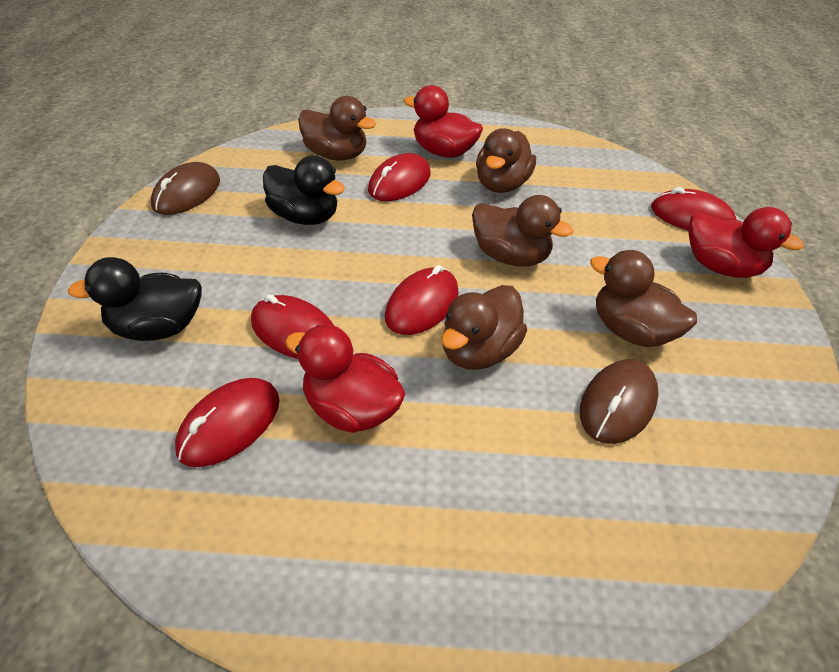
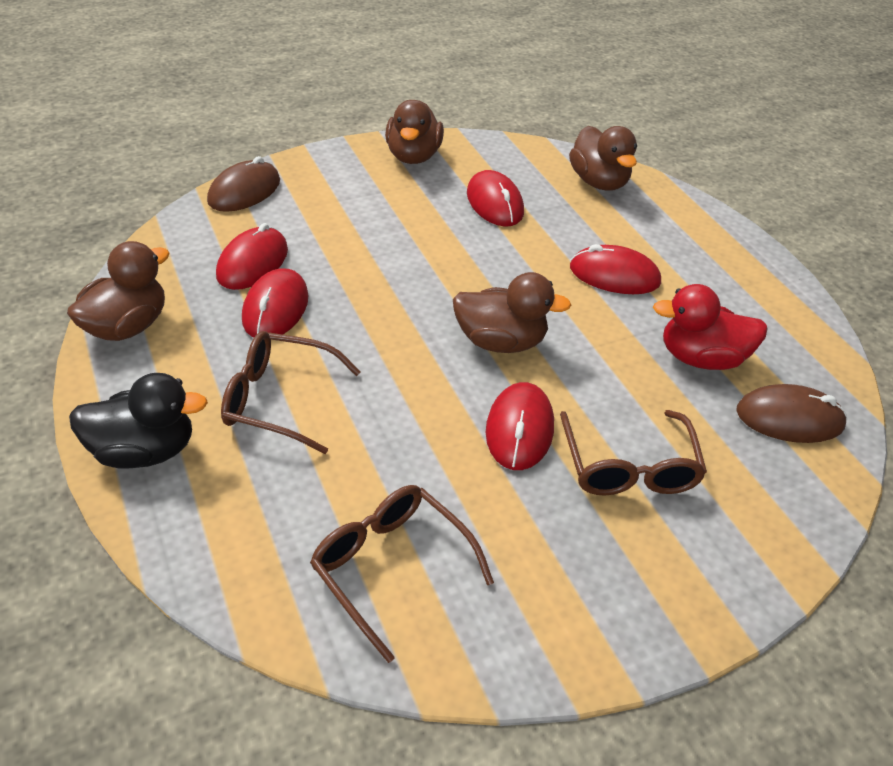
black duck: 2 -> 1
brown duck: 5 -> 4
brown glasses: 0 -> 3
red duck: 3 -> 1

